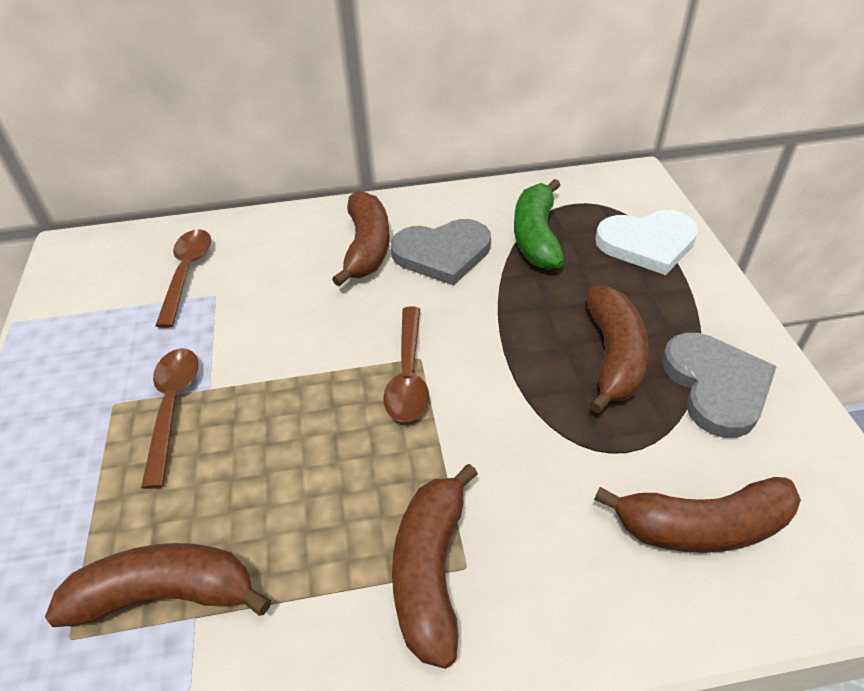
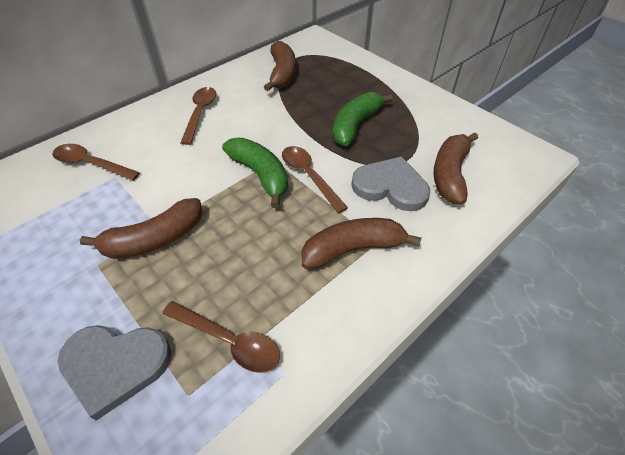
brown banana: 5 -> 4
brown spoon: 3 -> 4
green banana: 1 -> 2
white heart: 1 -> 0

